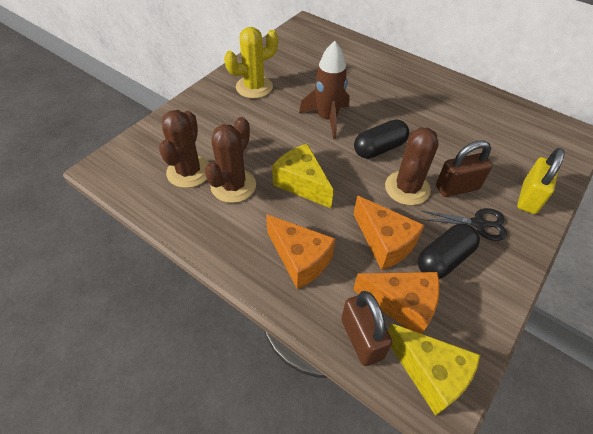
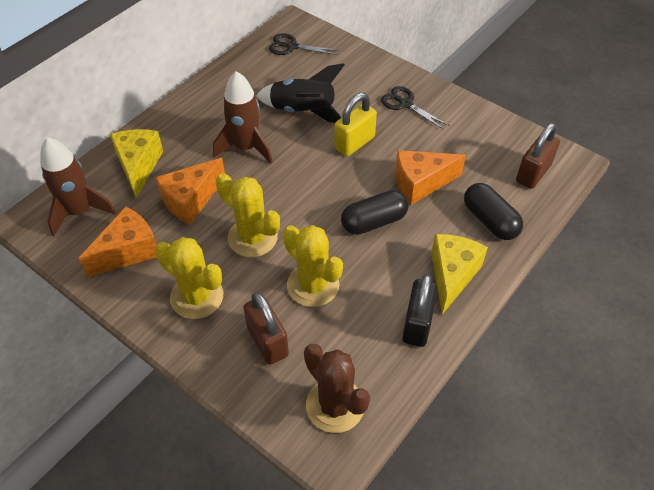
black padlock: 0 -> 1
black rocket: 0 -> 1
black scissors: 1 -> 2
brown cactus: 3 -> 1
brown rocket: 1 -> 2
yellow cactus: 1 -> 3

